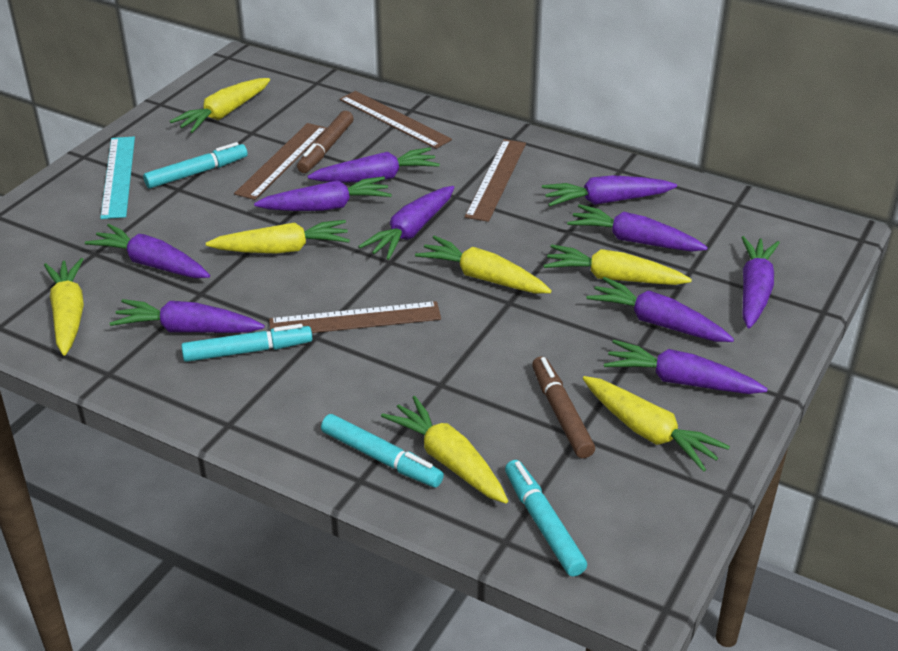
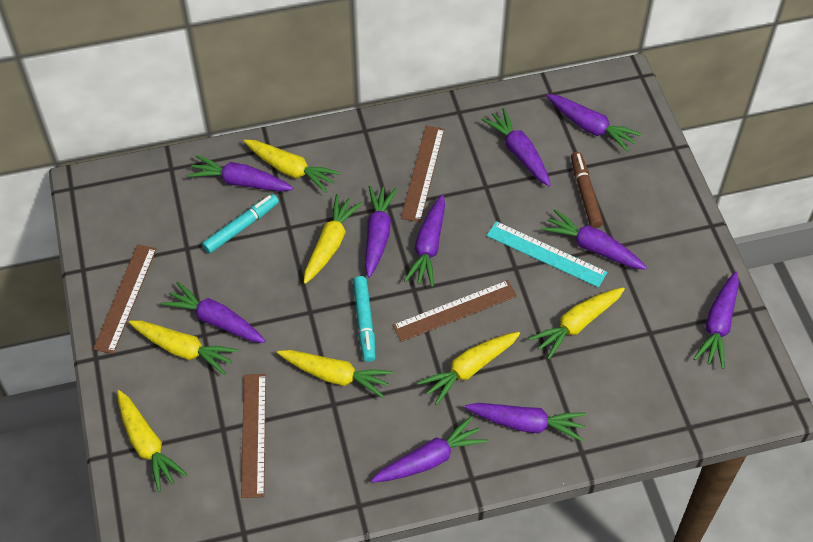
brown marker: 2 -> 1
turquoise marker: 4 -> 2

